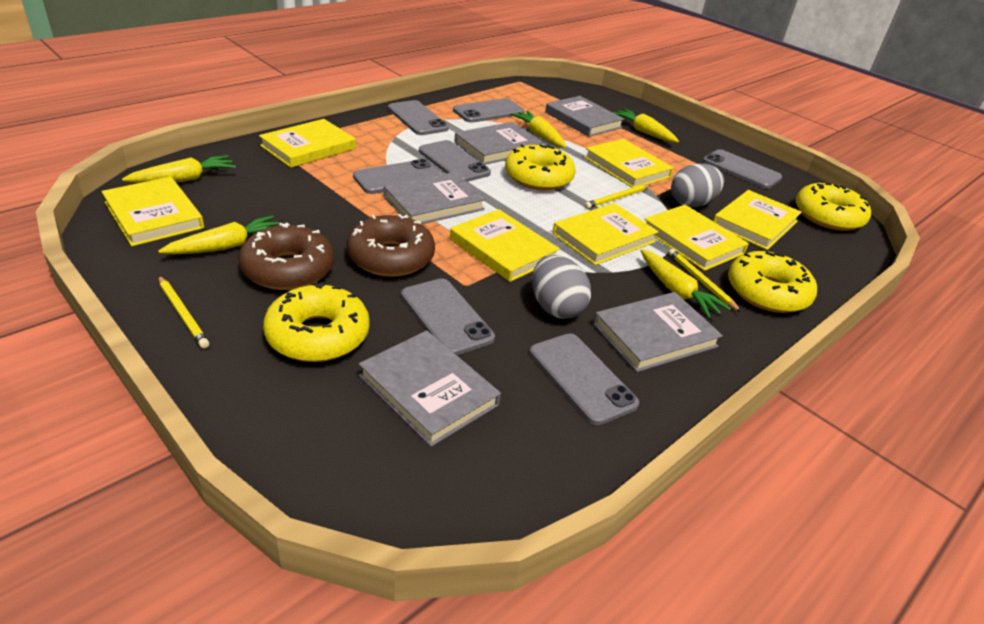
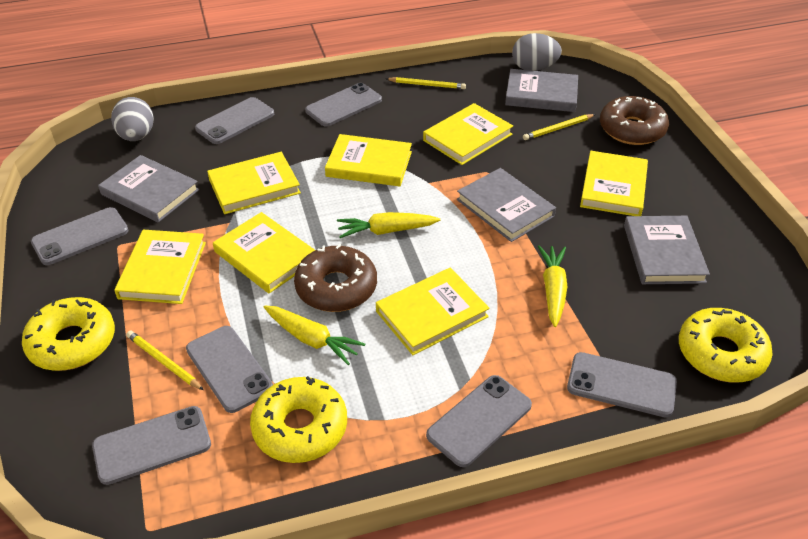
grey book: 5 -> 4
yellow carrot: 5 -> 3
yellow donut: 4 -> 3

